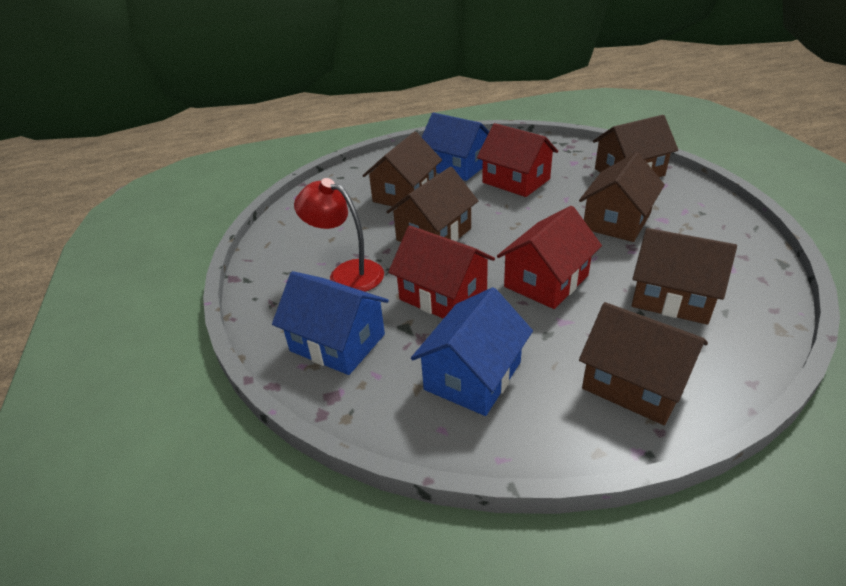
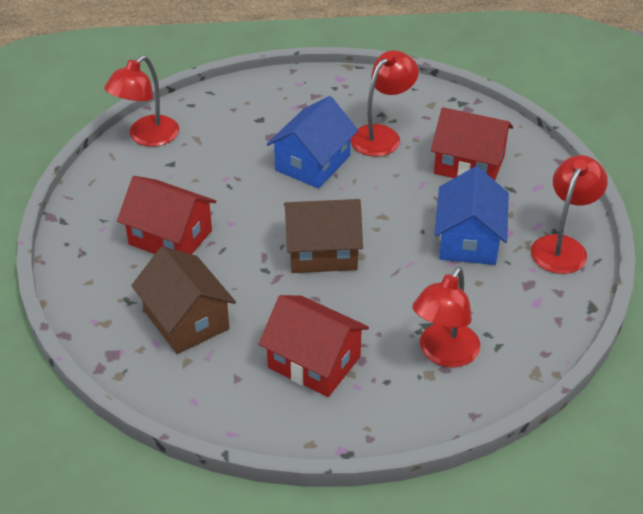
blue house: 3 -> 2
brown house: 6 -> 2
red lamp: 1 -> 4

